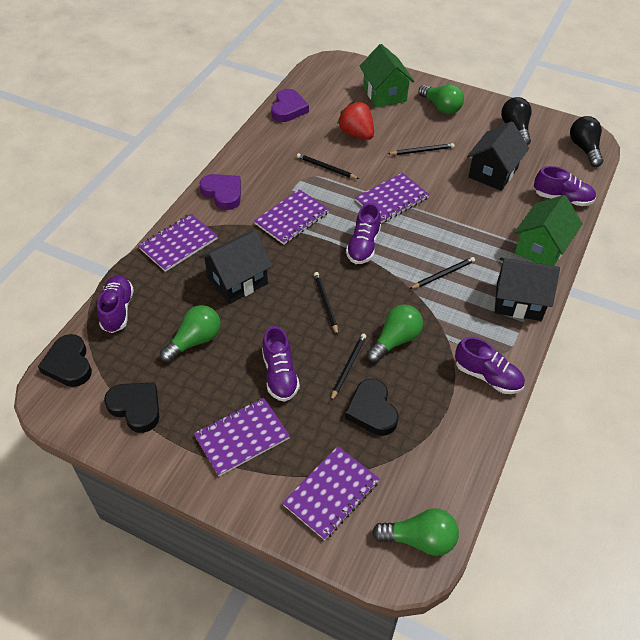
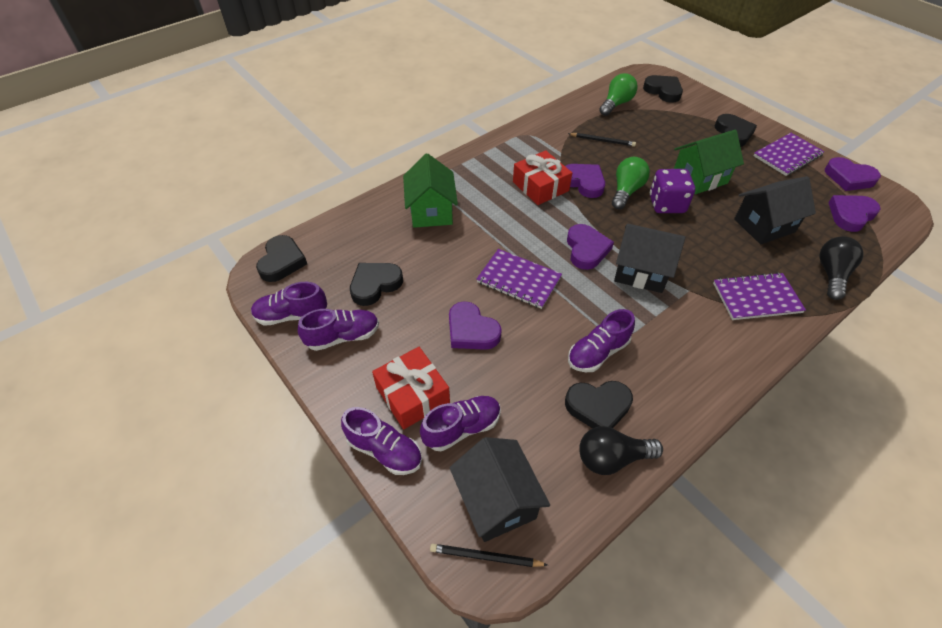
black heart: 3 -> 5
black pencil: 5 -> 2
green light bulb: 4 -> 2
purple dice: 0 -> 1
purple heart: 2 -> 5
purple notebook: 5 -> 3
red gift: 0 -> 2
red strawberry: 1 -> 0

